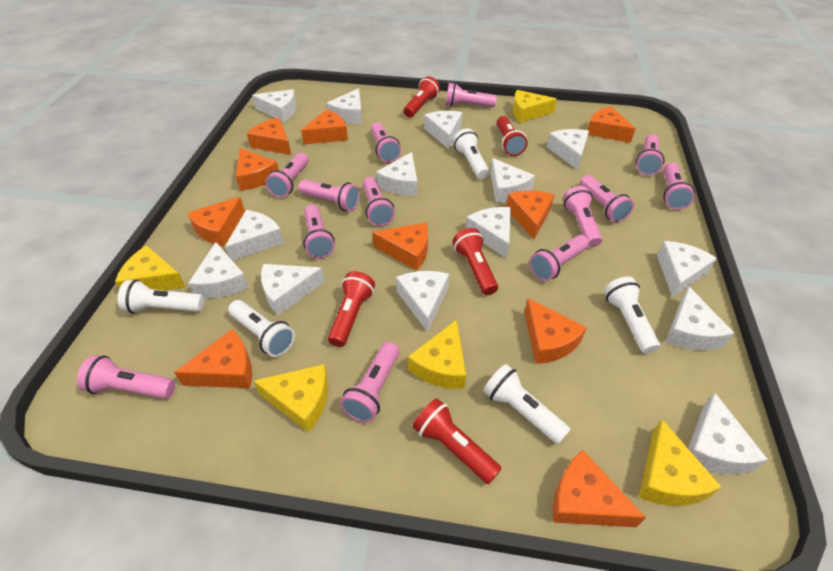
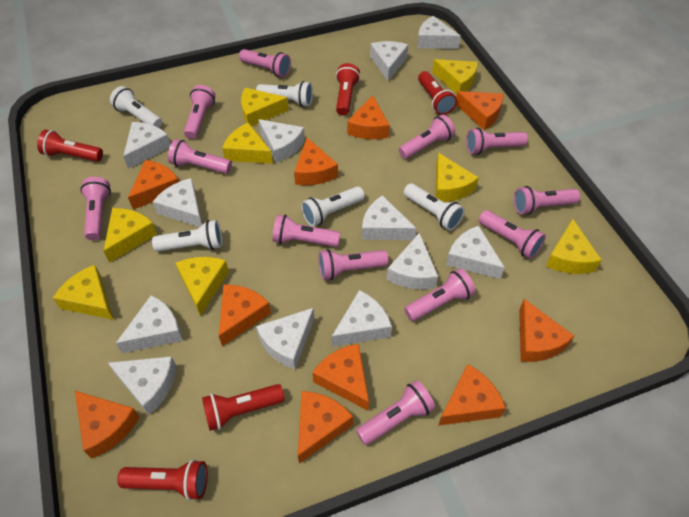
pink flashlight: 13 -> 12
white cheese: 14 -> 12
yellow cheese: 5 -> 8

